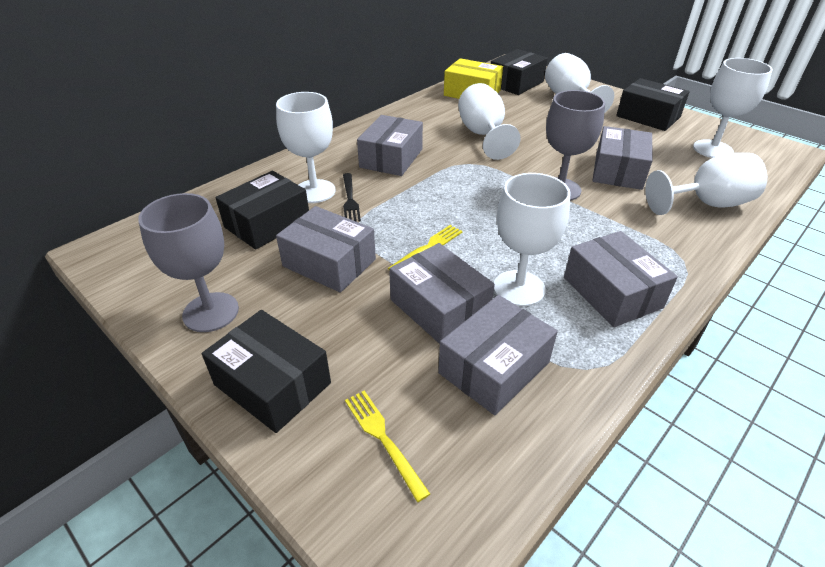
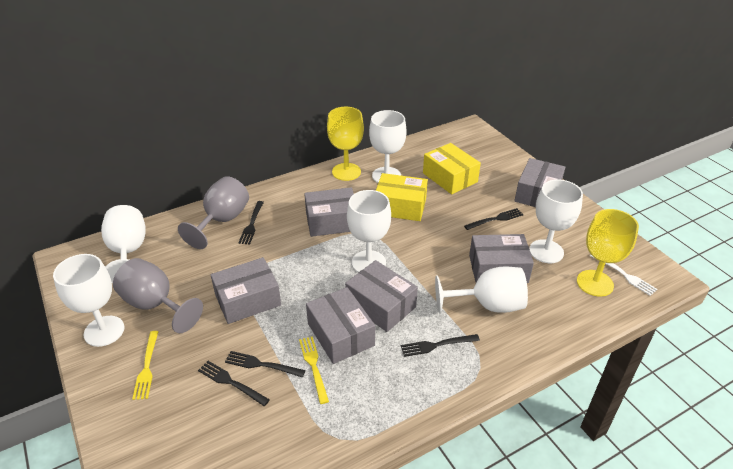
black box: 4 -> 0
black fork: 1 -> 5
white fork: 0 -> 1
yellow box: 1 -> 2
yellow goblet: 0 -> 2

